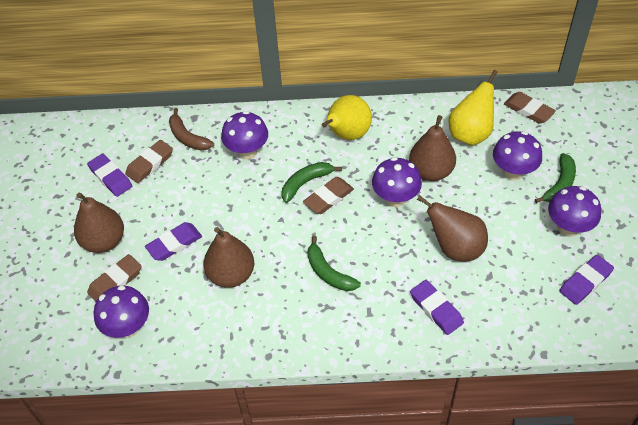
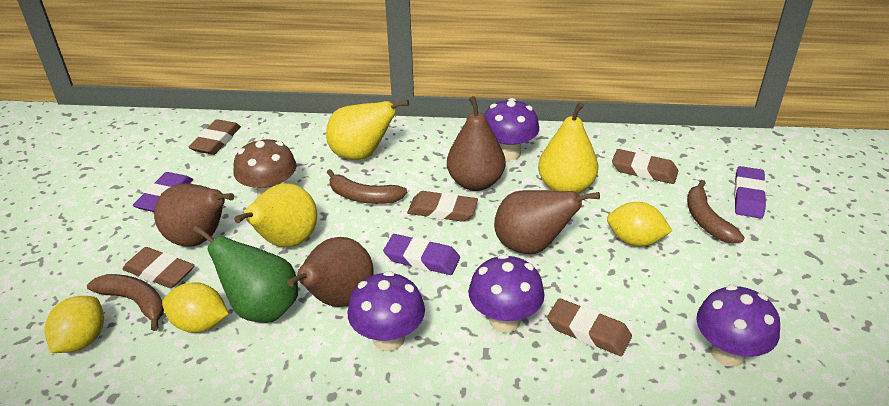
brown banana: 1 -> 3
brown eraser: 4 -> 5
brown mushroom: 0 -> 1
green banana: 3 -> 0
green pear: 0 -> 1
purple eraser: 4 -> 3
purple mushroom: 5 -> 4
yellow lemon: 0 -> 3
yellow pear: 2 -> 3

